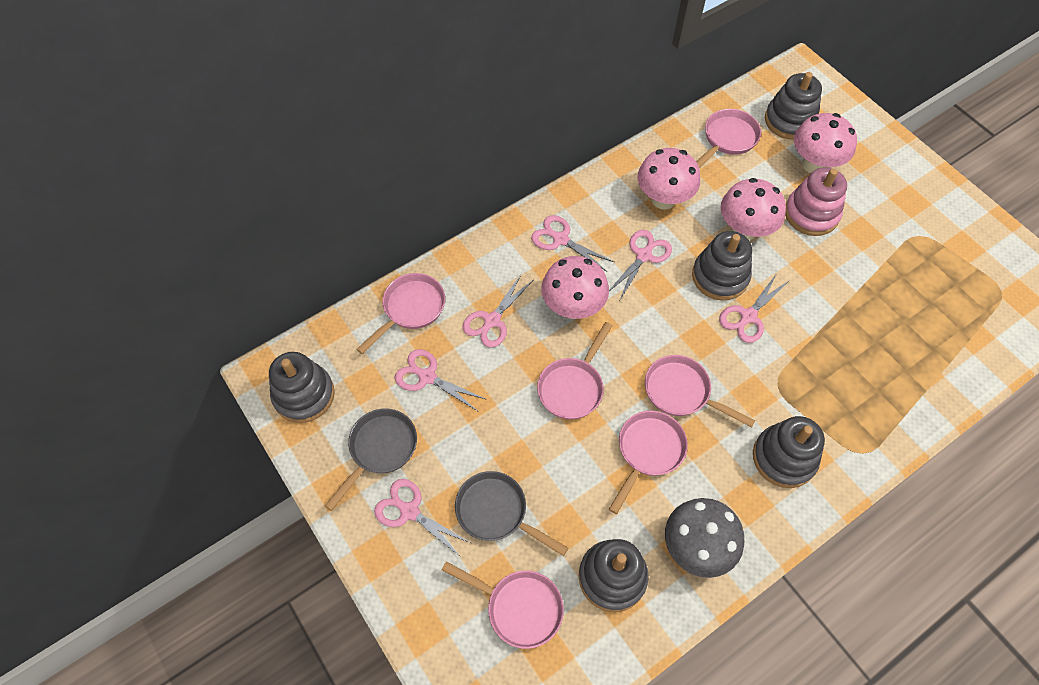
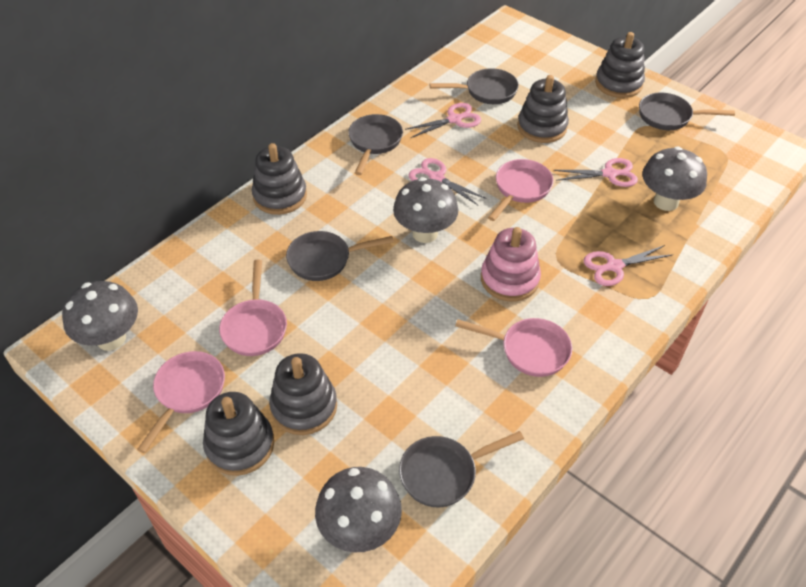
grey mushroom: 1 -> 4
grey pan: 2 -> 5
pink mushroom: 4 -> 0
pink pan: 6 -> 4
pink scissors: 6 -> 4

